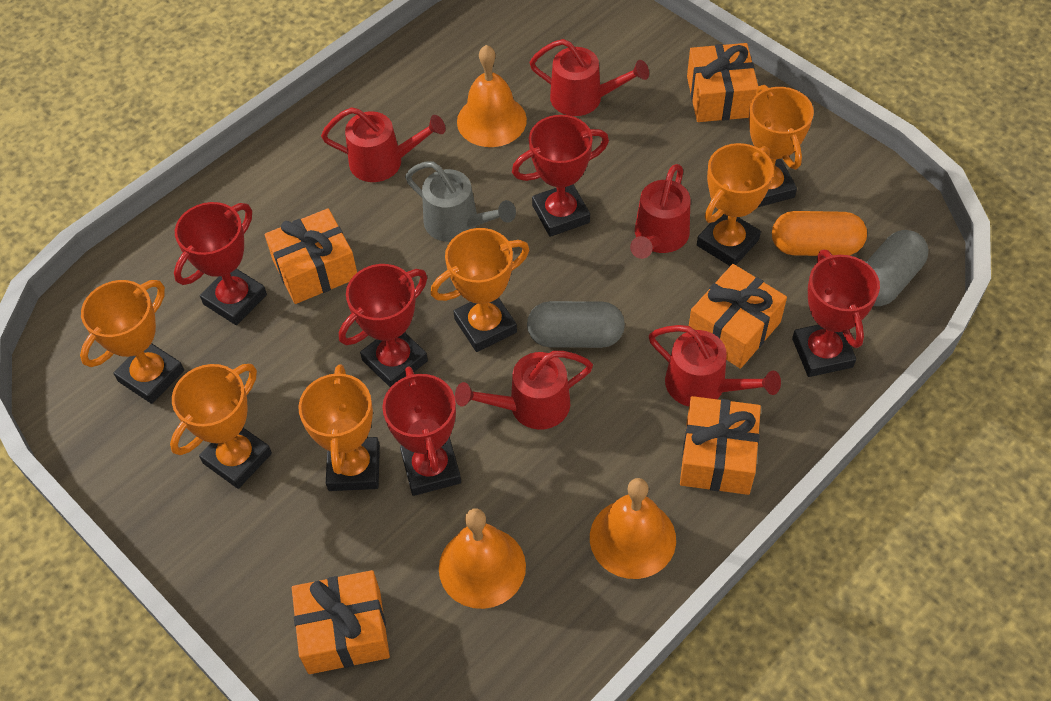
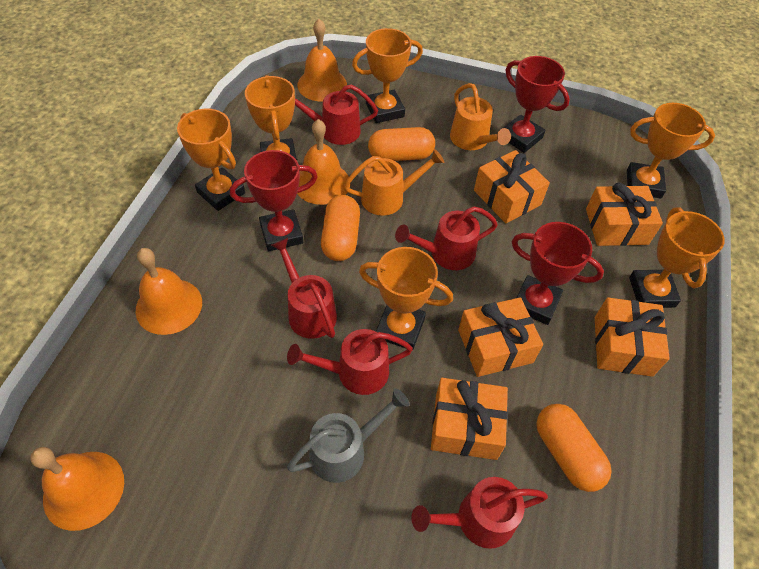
grey capsule: 2 -> 0
orange bell: 3 -> 4
orange capsule: 1 -> 3
orange watering can: 0 -> 2
red trophy: 5 -> 3

